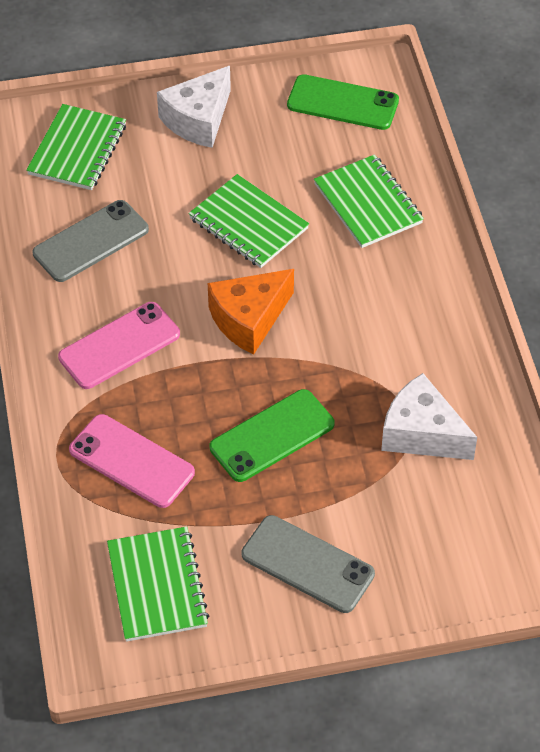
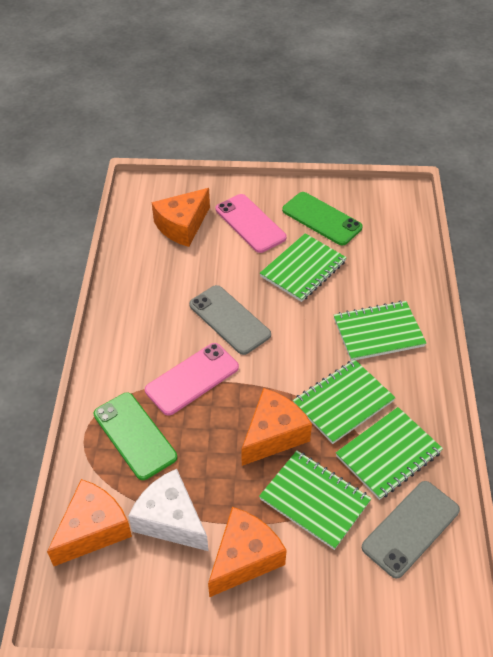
green notebook: 4 -> 5
orange cheese: 1 -> 4
white cheese: 2 -> 1

